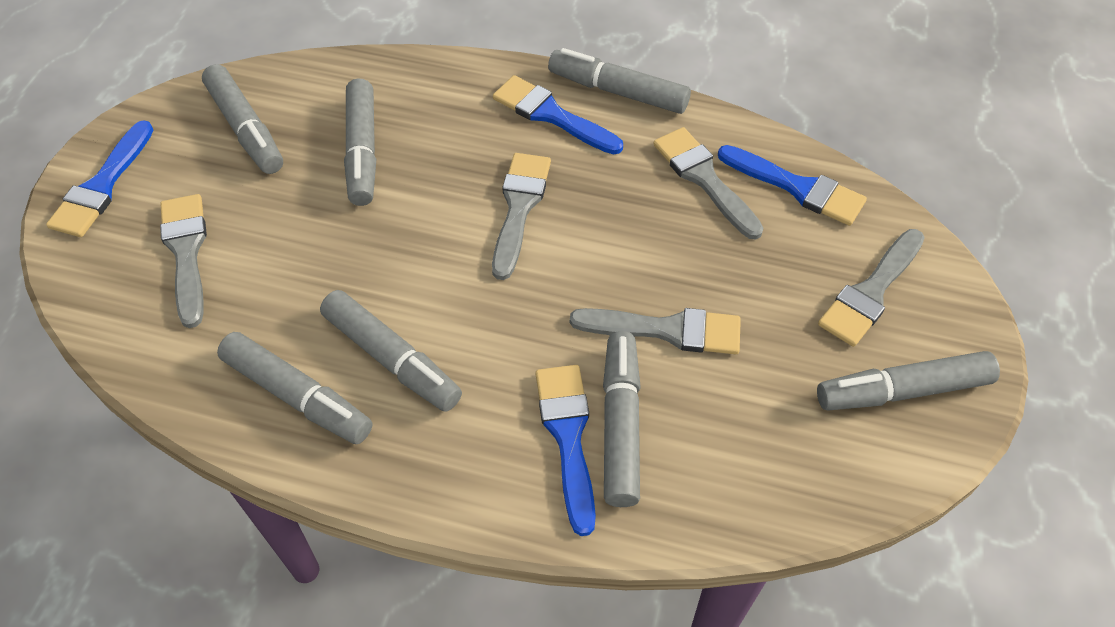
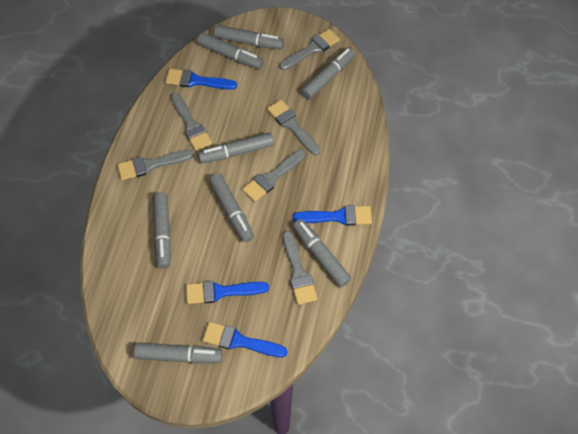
grey brush: 5 -> 6
grey marker: 7 -> 8

